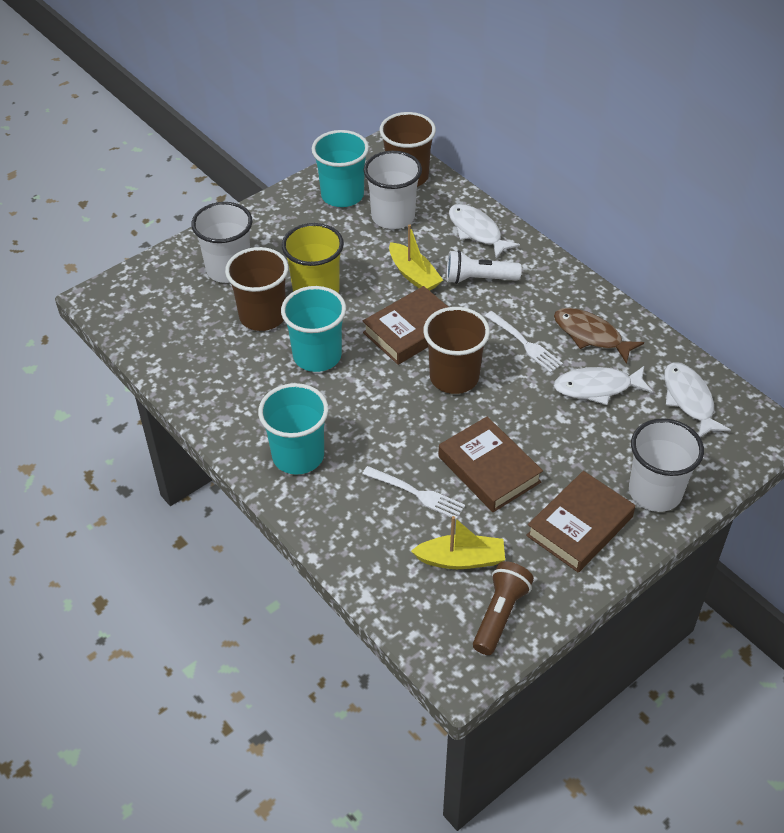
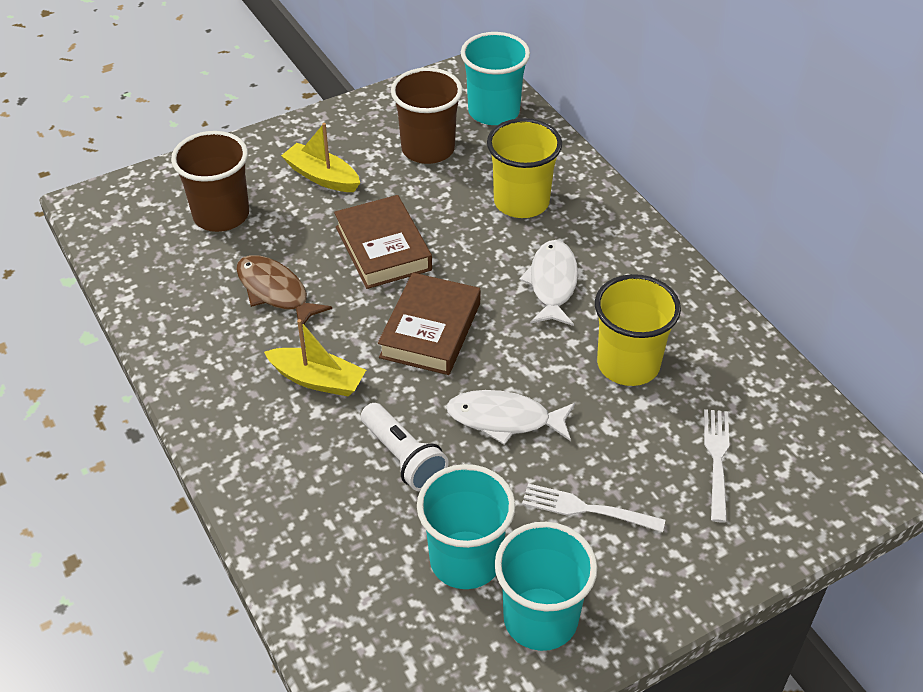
brown book: 3 -> 2
brown cup: 3 -> 2
brown flashlight: 1 -> 0
white cup: 3 -> 0
white fish: 3 -> 2
yellow cup: 1 -> 2

